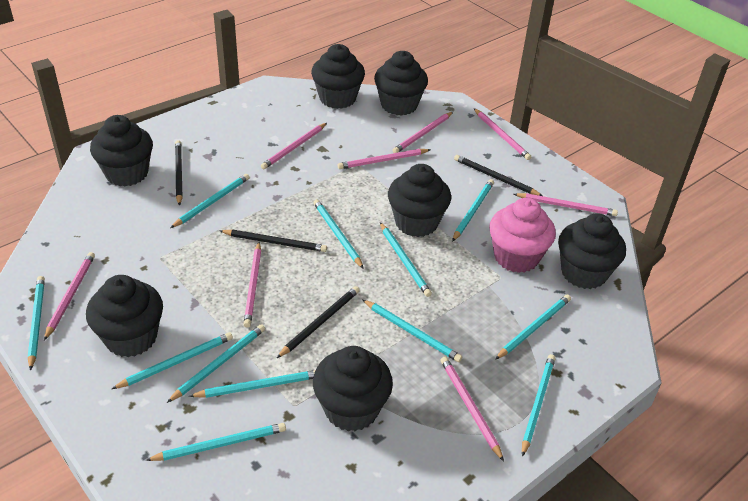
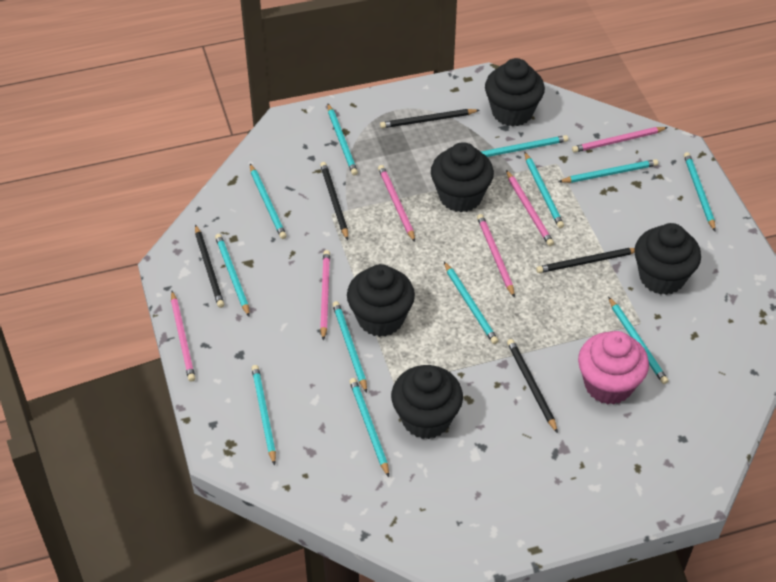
black cupcake: 7 -> 5
black pencil: 4 -> 5
pink pencil: 8 -> 6

